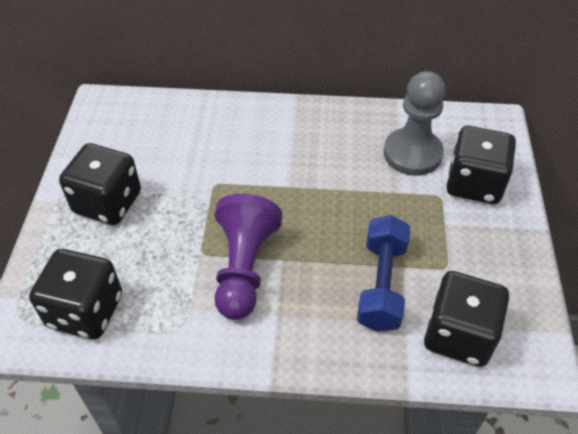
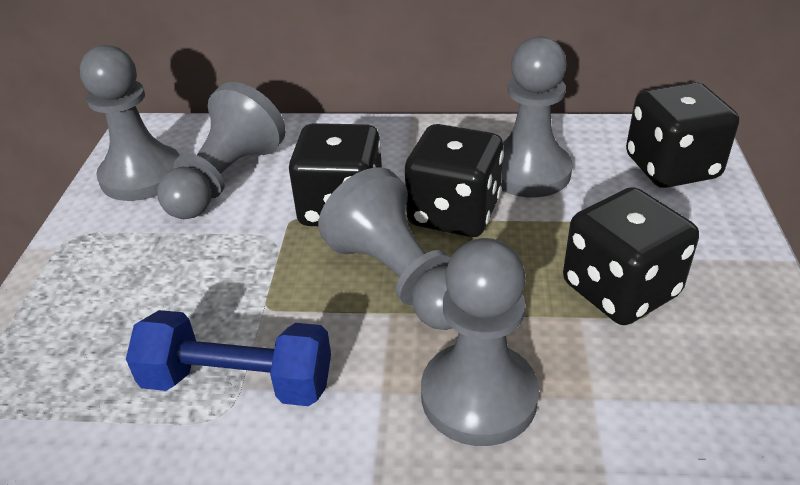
grey pawn: 1 -> 5
purple pawn: 1 -> 0

